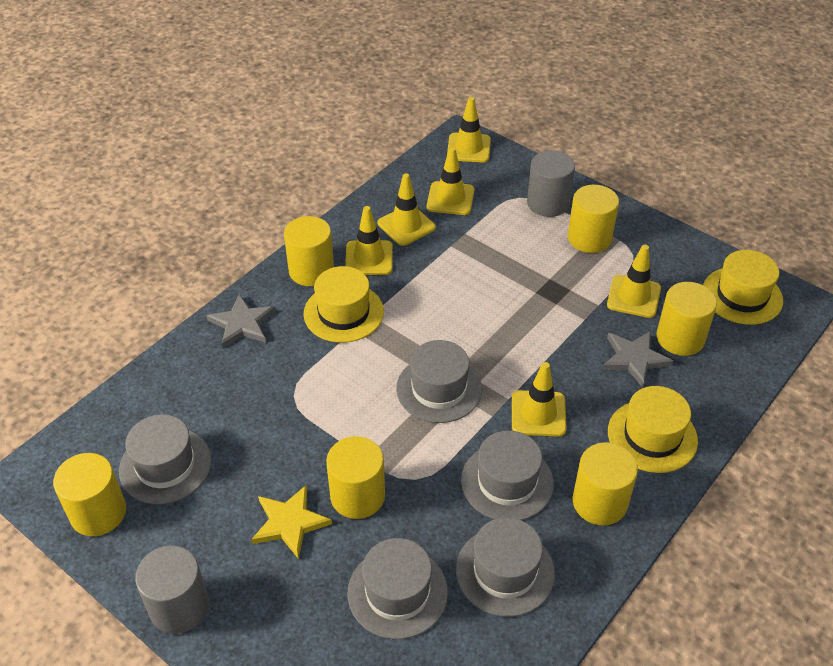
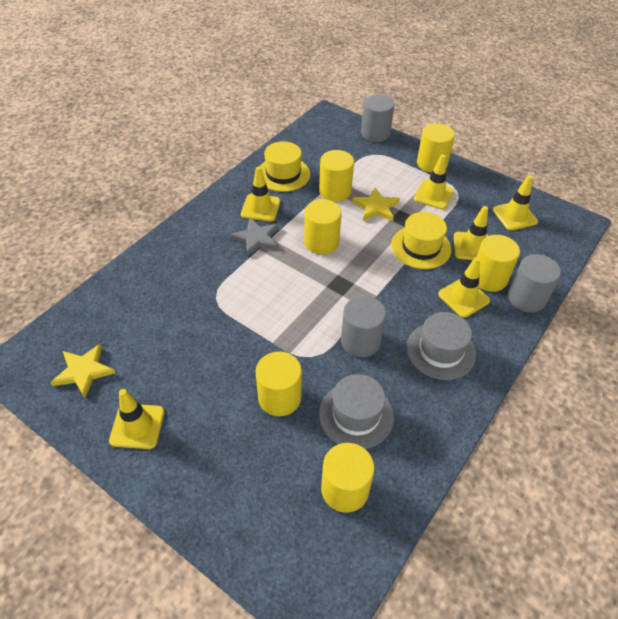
grey cylinder: 2 -> 3
grey hat: 5 -> 2
grey star: 2 -> 1
yellow hat: 3 -> 2
yellow star: 1 -> 2

